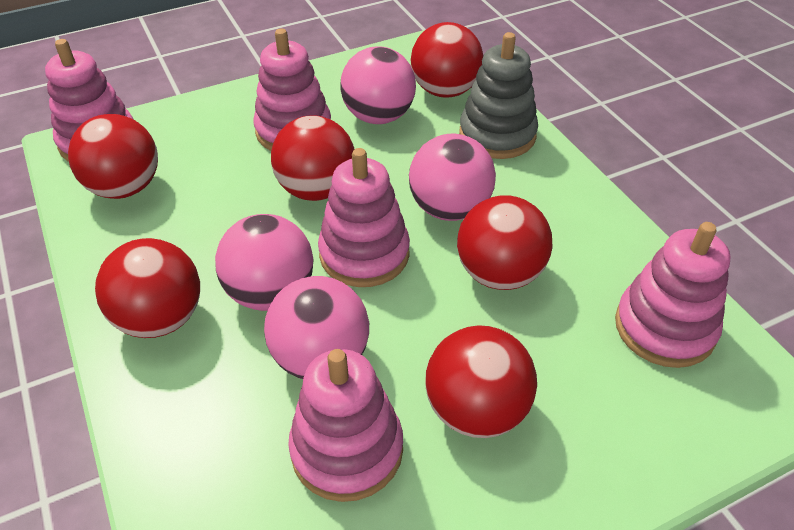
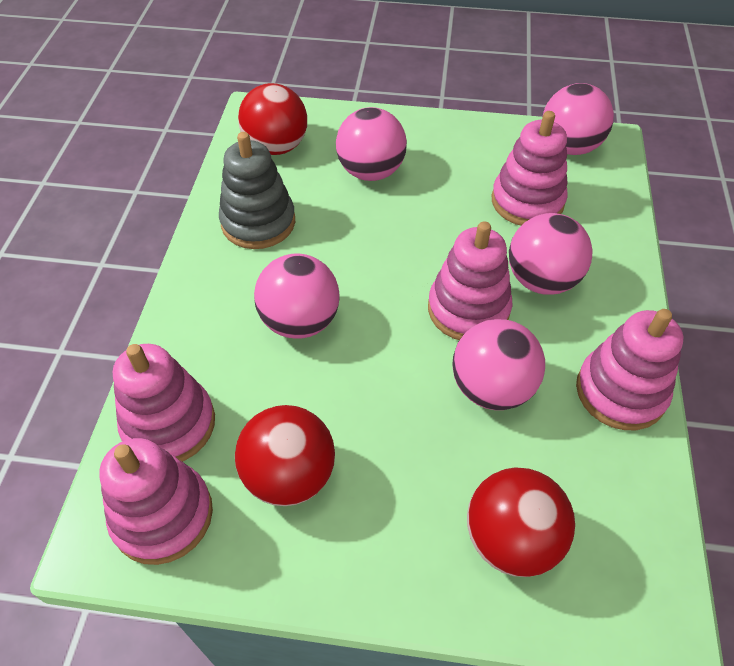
pink ball: 4 -> 5
red ball: 6 -> 3

